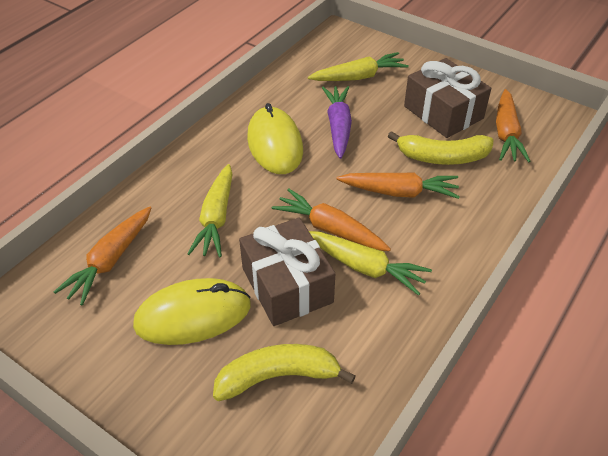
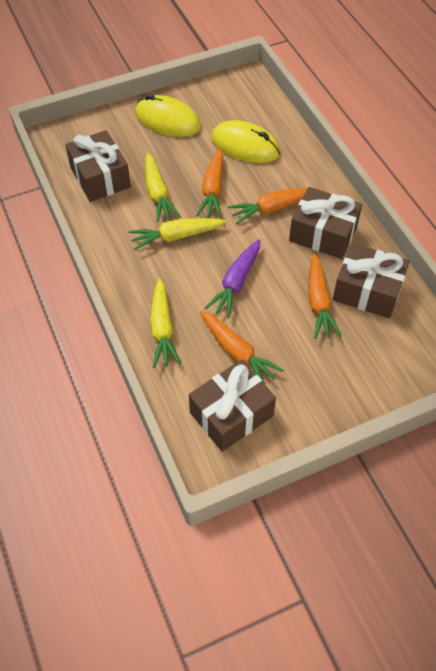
brown gift: 2 -> 4
yellow banana: 2 -> 0

